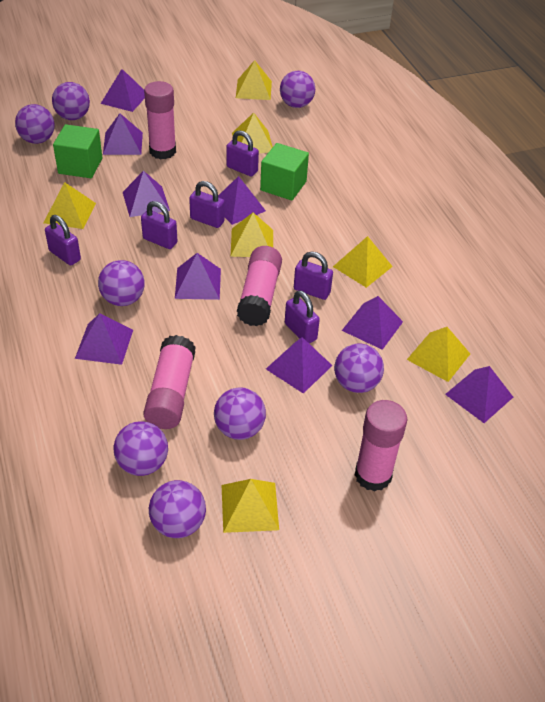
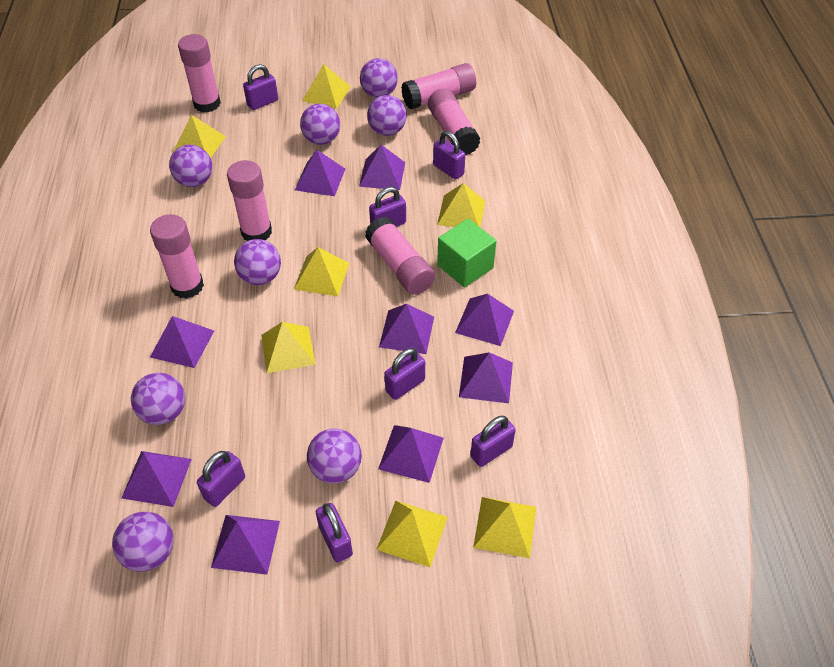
green cube: 2 -> 1
pink glue stick: 4 -> 6
purple padlock: 6 -> 7

